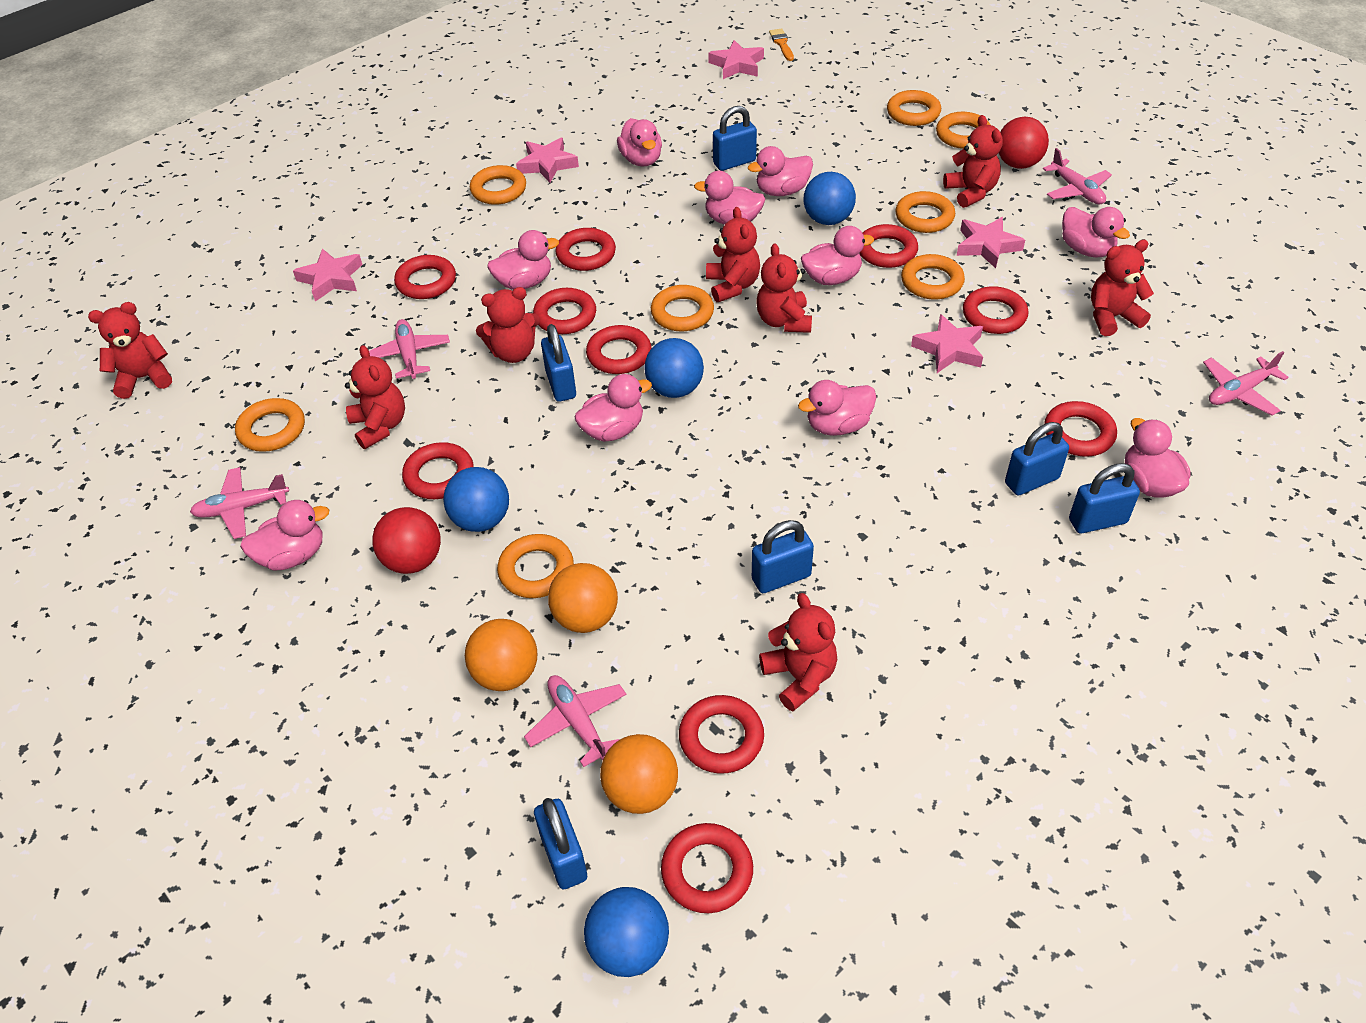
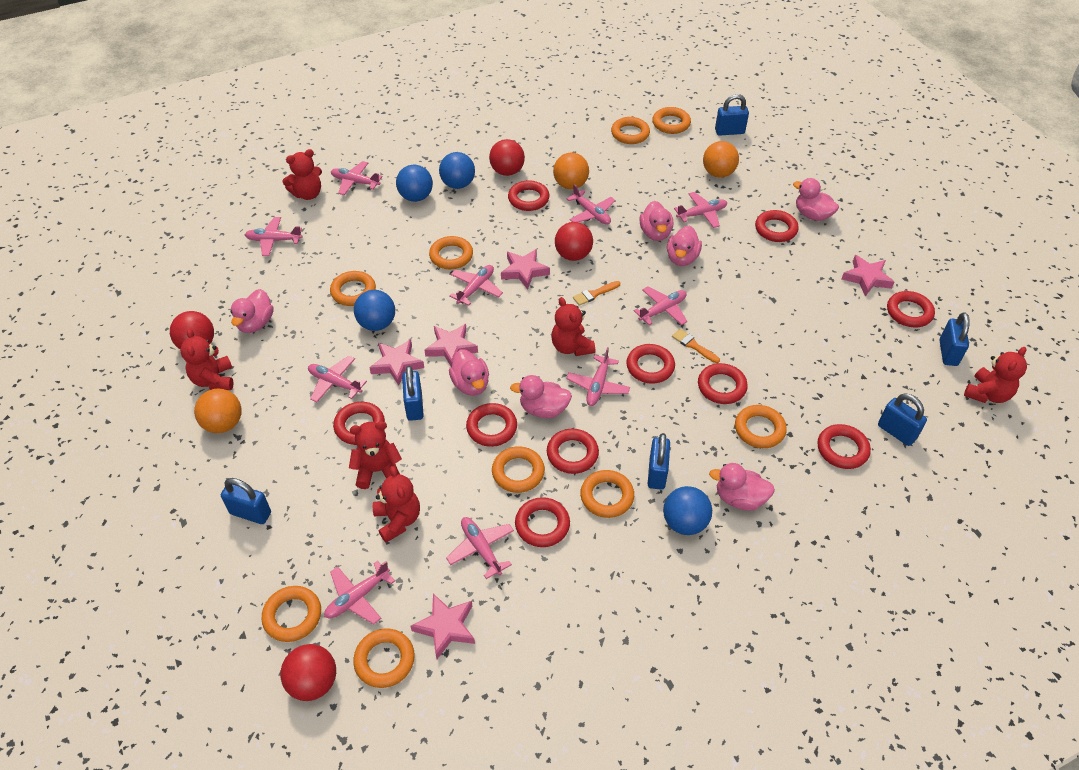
orange brush: 1 -> 2
orange ring: 8 -> 9
pink duck: 10 -> 7
pink plane: 5 -> 10
red ball: 2 -> 4
red teddy bear: 8 -> 6

